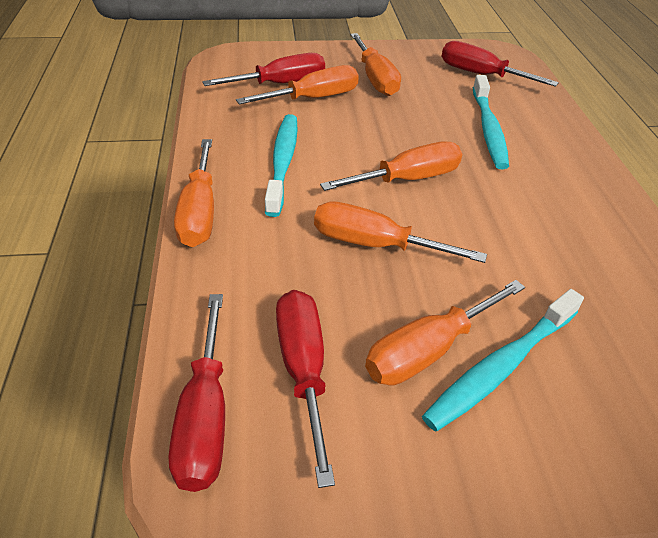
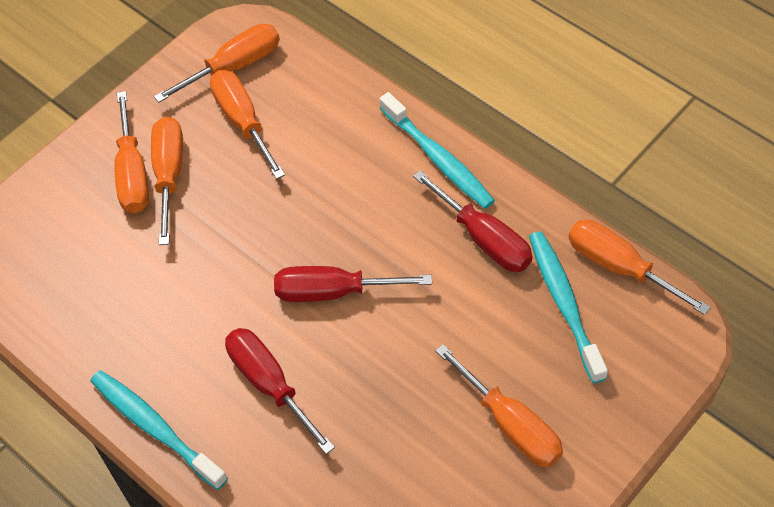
red screwdriver: 4 -> 3

